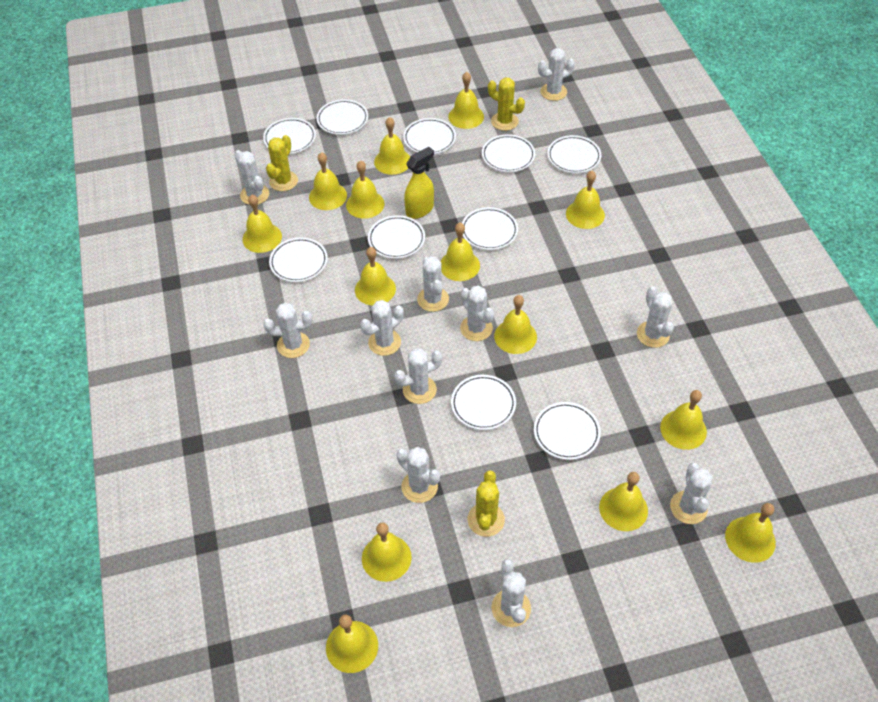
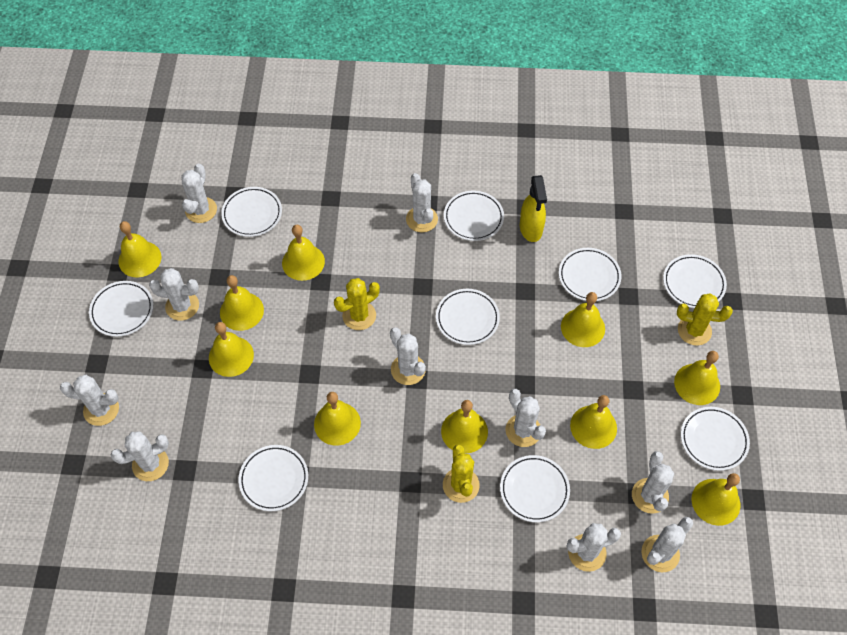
white cactus: 11 -> 10
white plate: 10 -> 9
yellow bell: 14 -> 10

